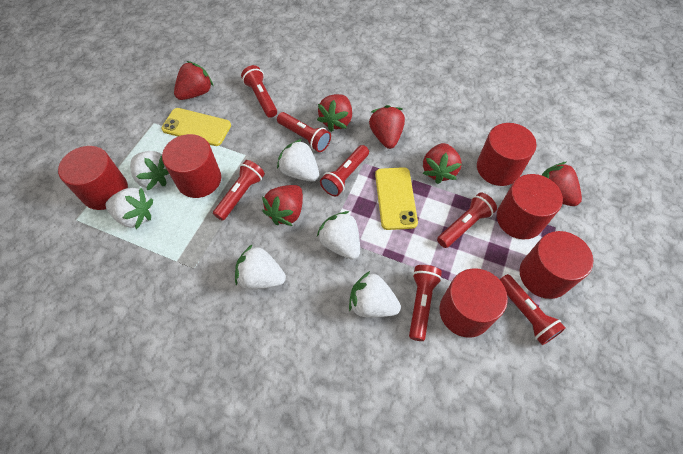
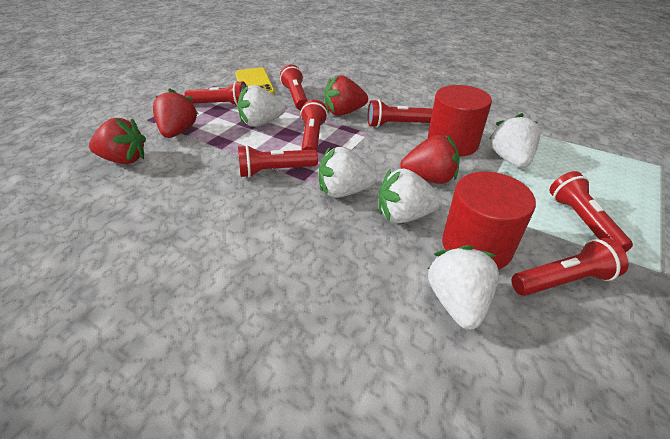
red cylinder: 6 -> 2
red strawberry: 6 -> 4
white strawberry: 6 -> 5
yellow phone: 2 -> 1

